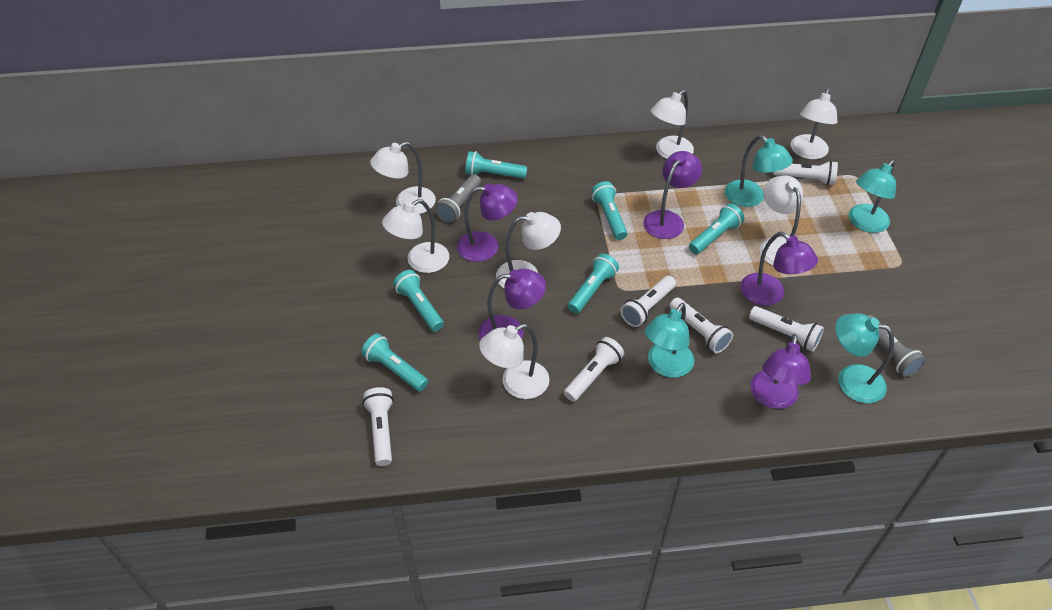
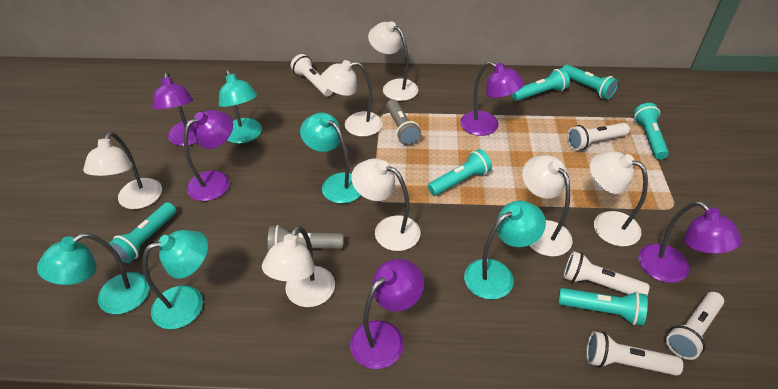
turquoise lamp: 4 -> 5
white flashlight: 6 -> 5

